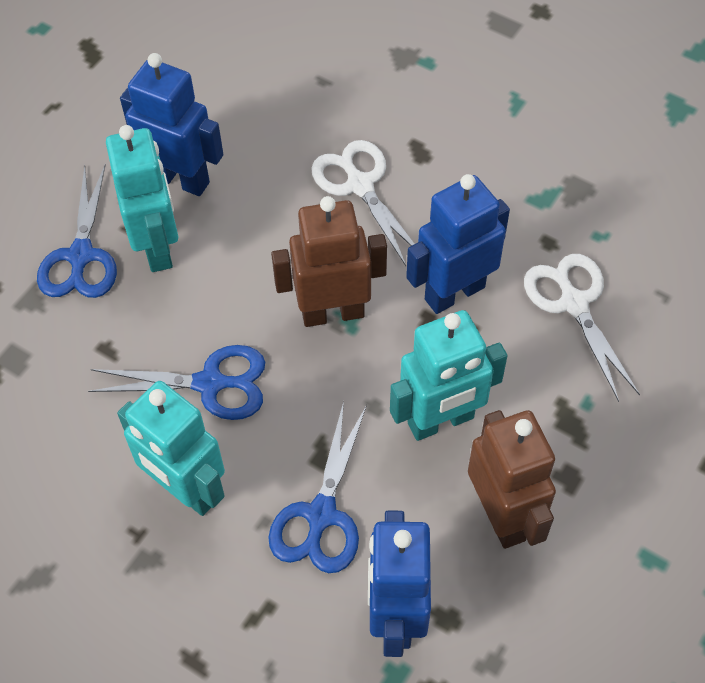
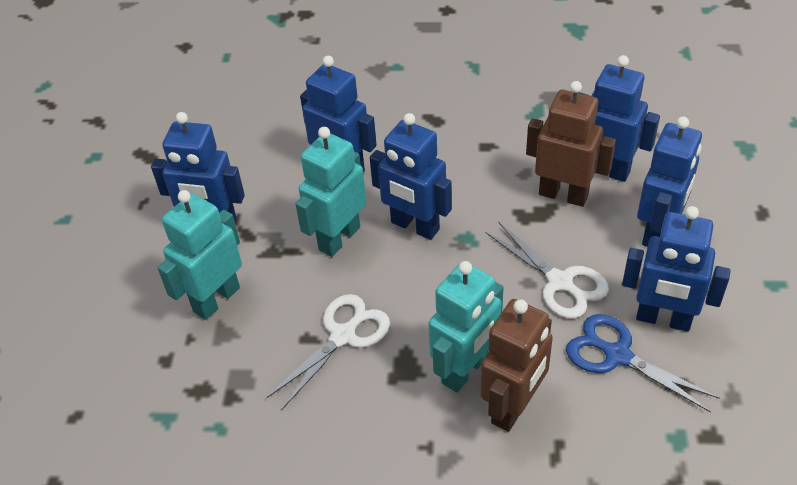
blue robot: 3 -> 6
blue scissors: 3 -> 1

